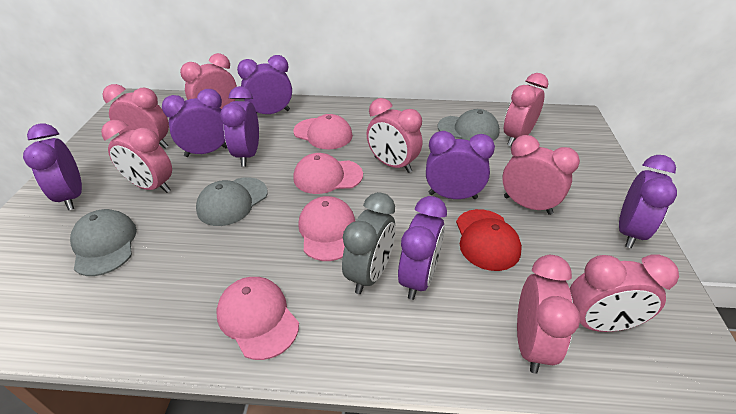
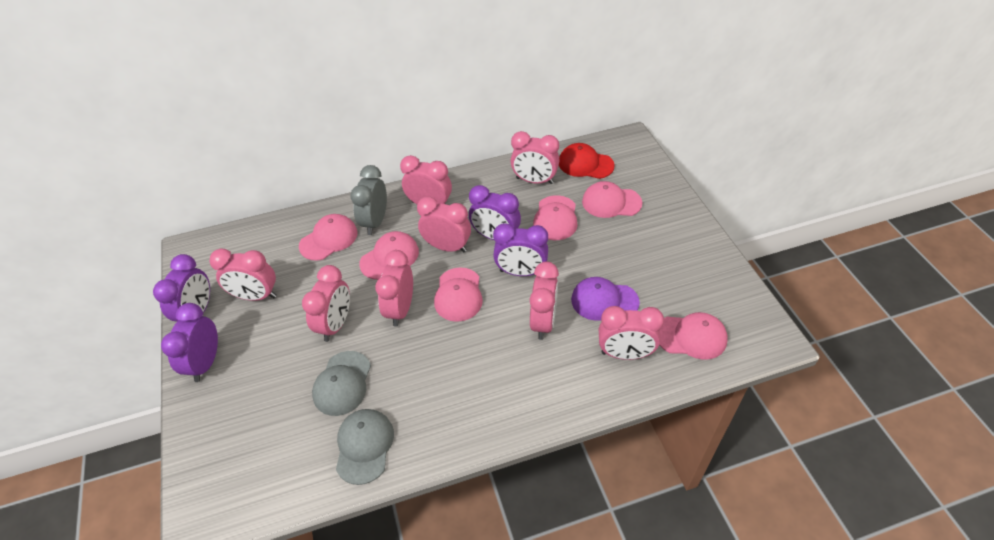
grey cap: 3 -> 2
pink cap: 4 -> 6
purple cap: 0 -> 1
purple clock: 7 -> 4

